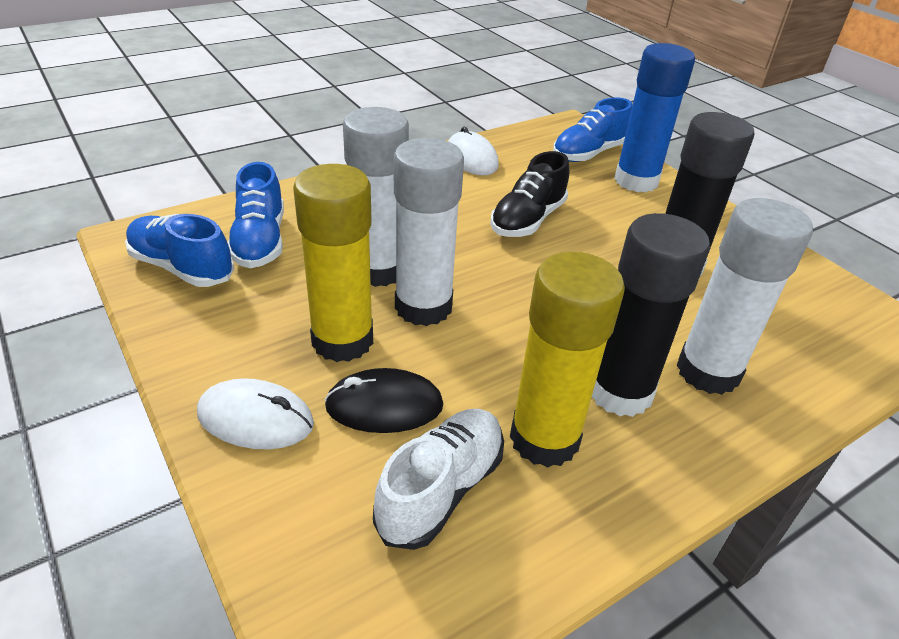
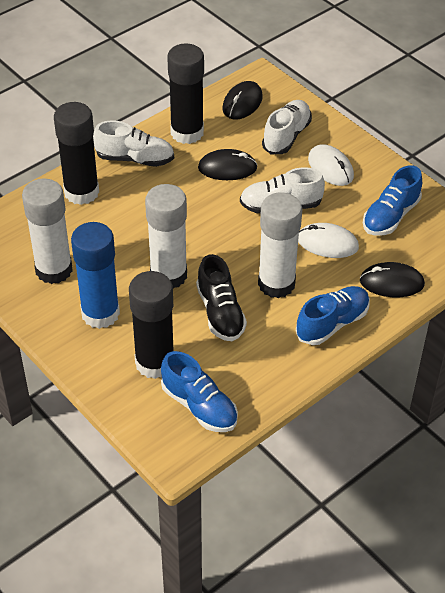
black glue stick: 2 -> 3
black mouse: 1 -> 3
white shoe: 1 -> 3
yellow glue stick: 2 -> 0

